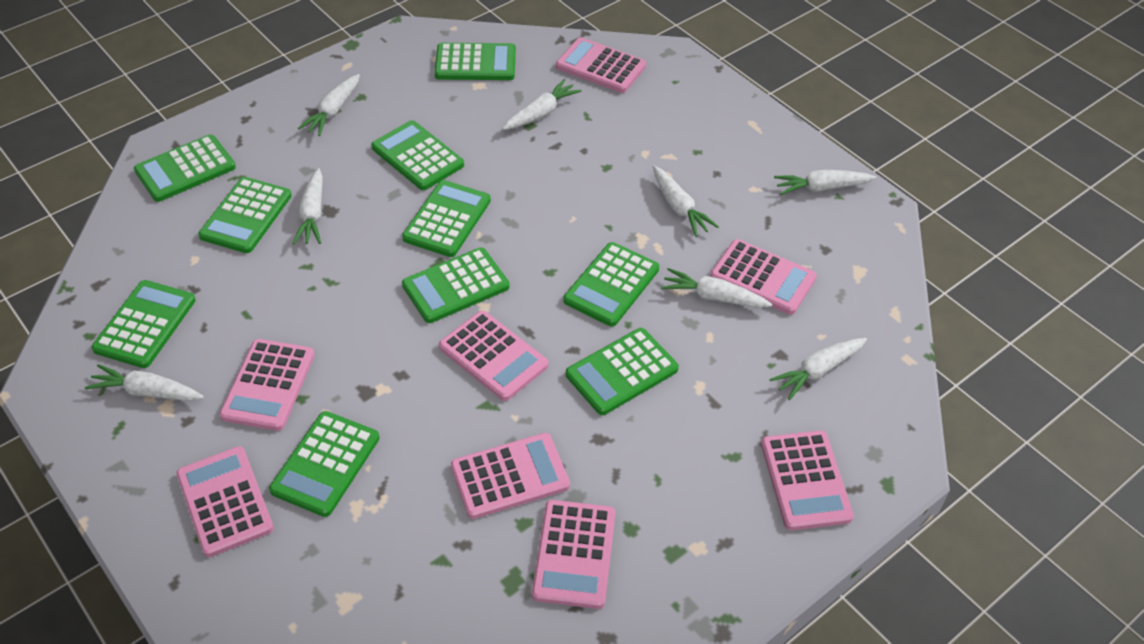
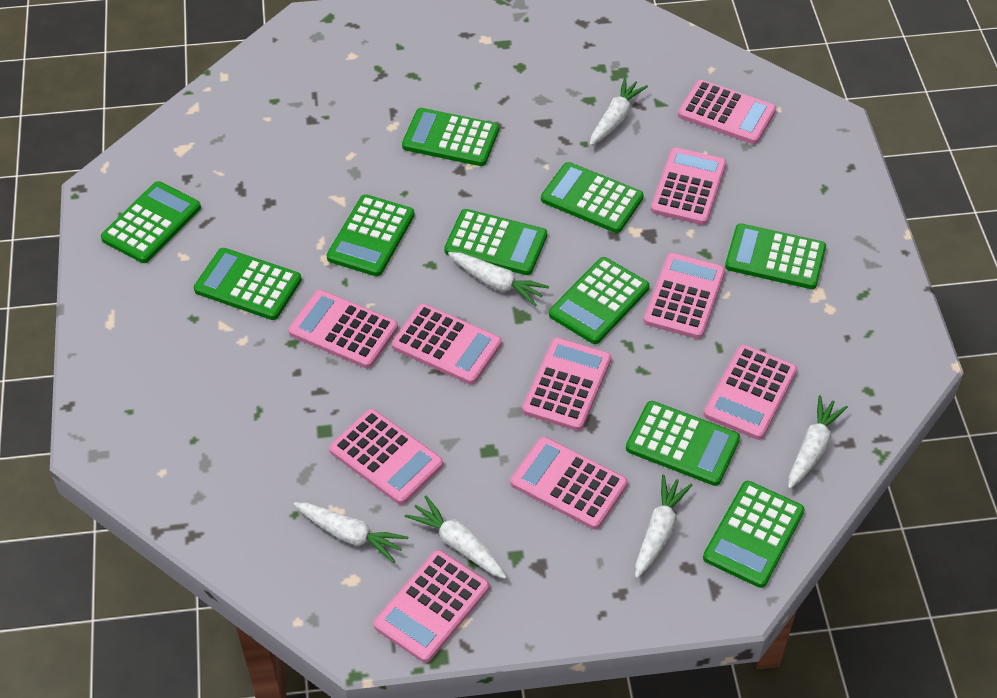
pink calculator: 8 -> 10
white carrot: 8 -> 6

